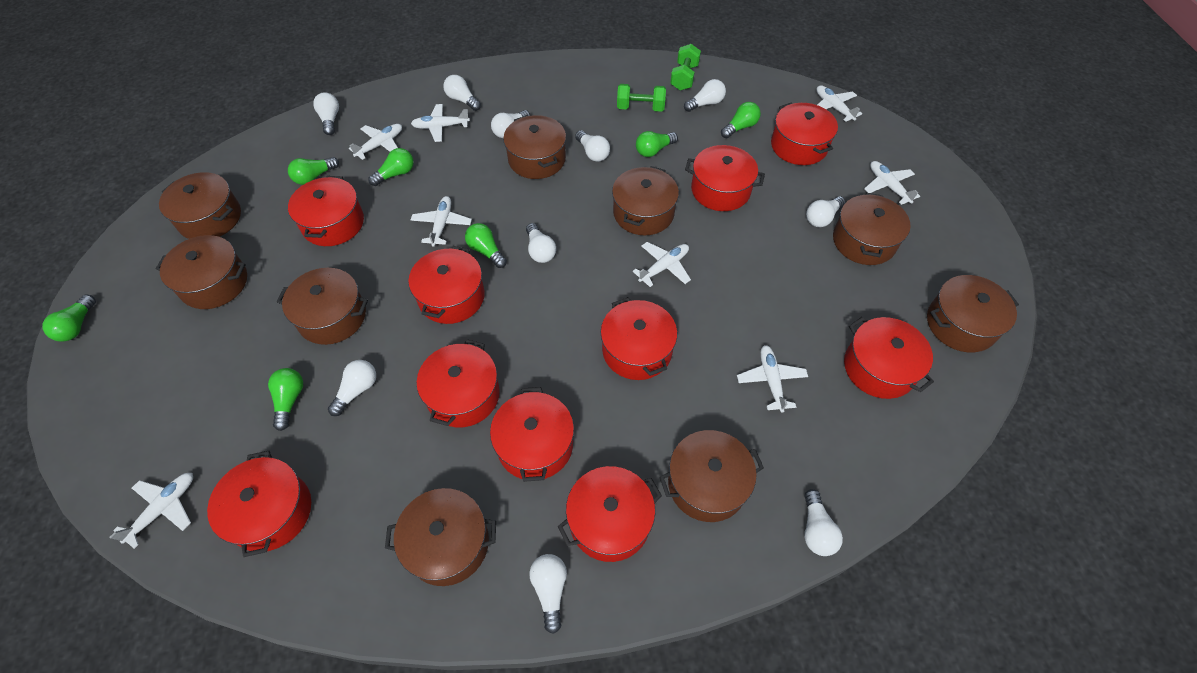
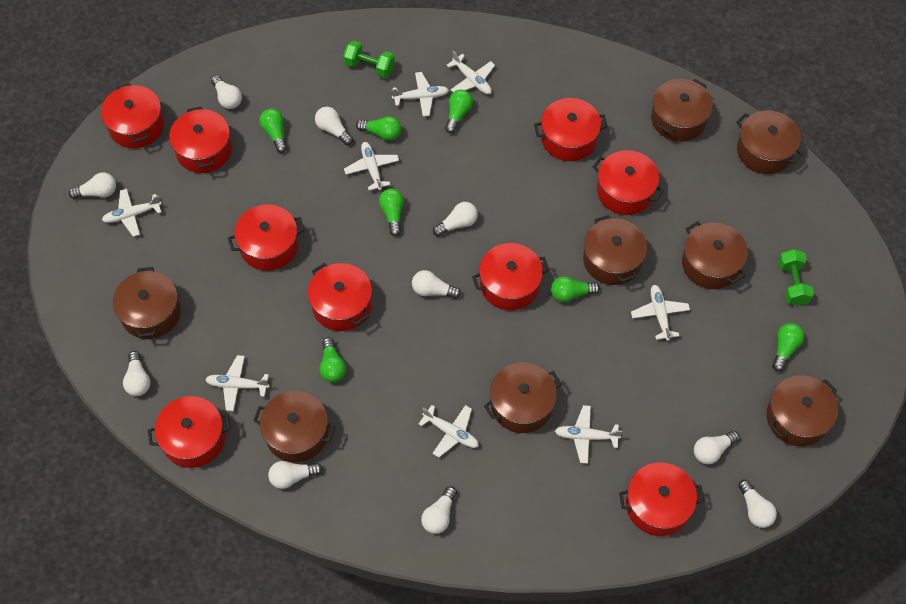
brown pot: 9 -> 8
red pot: 10 -> 9

